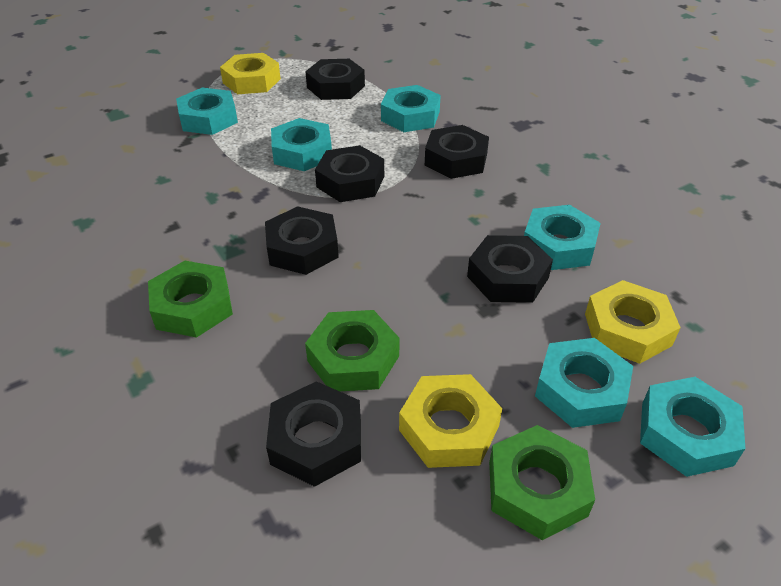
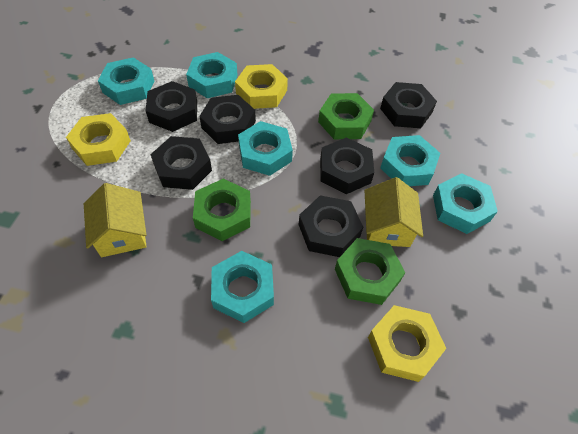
yellow house: 0 -> 2

